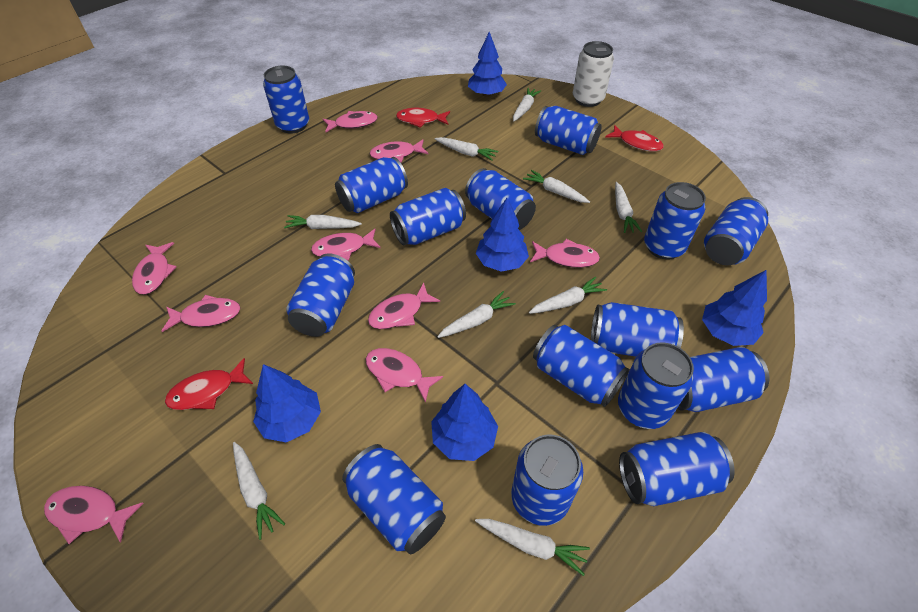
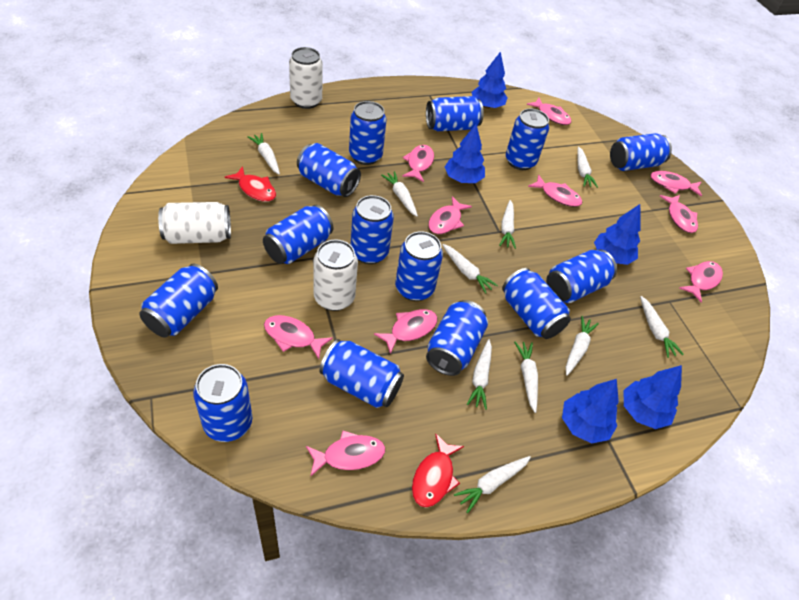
blue can: 15 -> 14
pink fish: 9 -> 10
red fish: 3 -> 2
white can: 1 -> 3
white carrot: 9 -> 10

